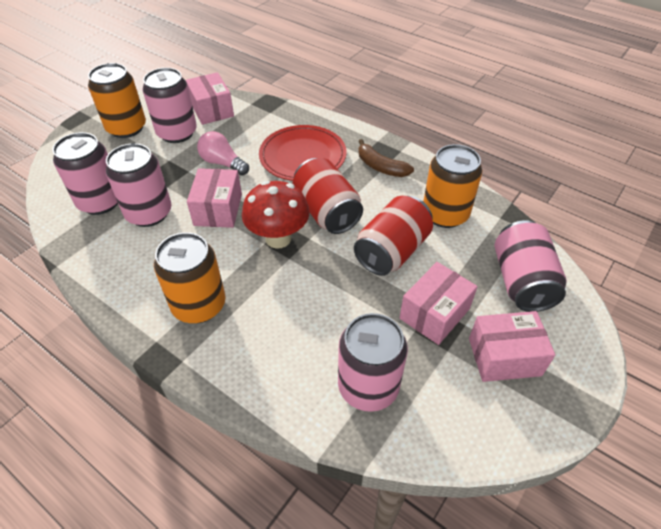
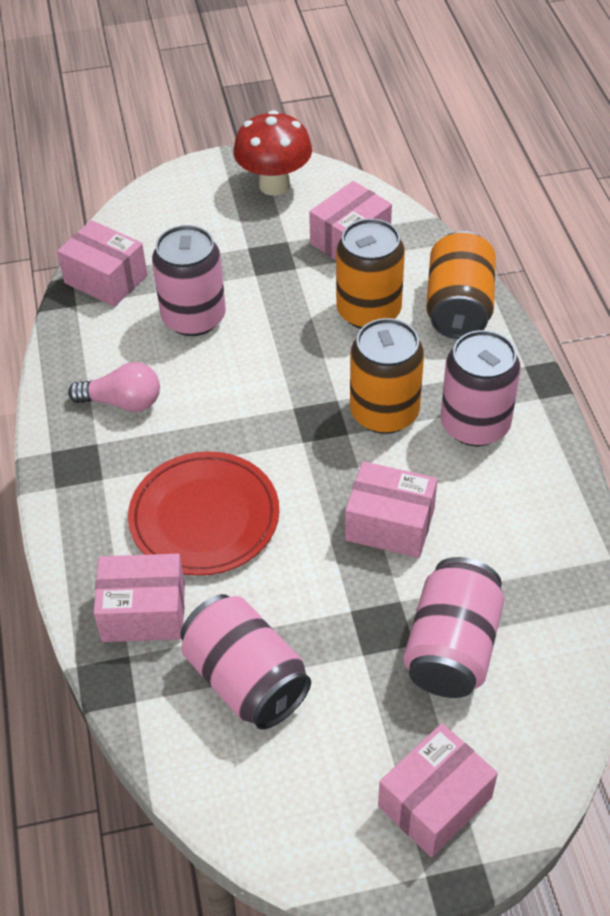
brown banana: 1 -> 0
pink box: 4 -> 5
pink can: 5 -> 4
red can: 2 -> 0

